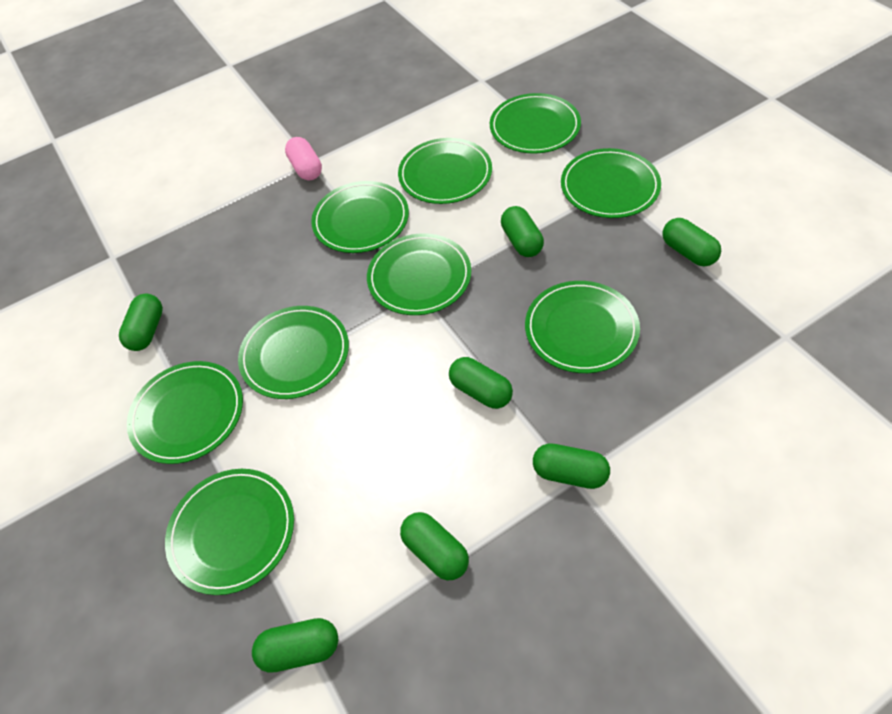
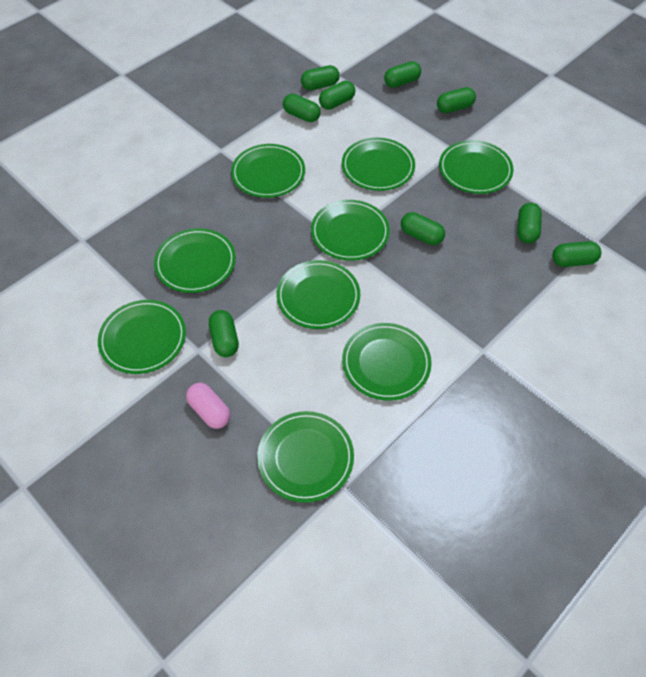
green capsule: 7 -> 9

